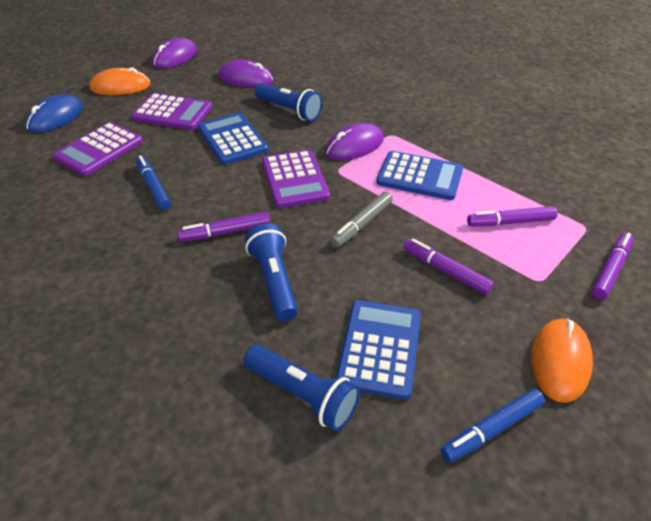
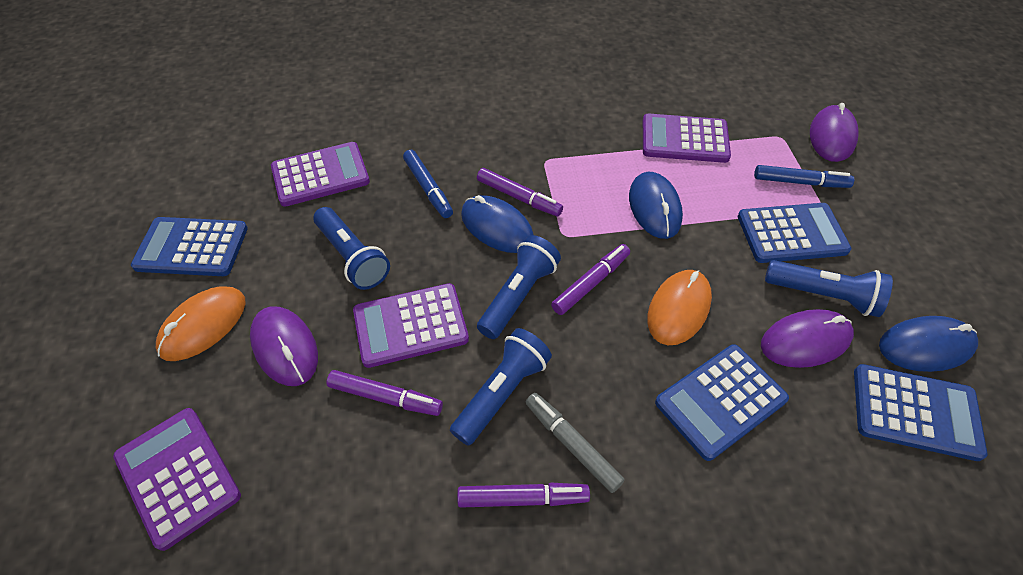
blue calculator: 3 -> 4
blue flashlight: 3 -> 4
blue mouse: 1 -> 3
purple calculator: 3 -> 4

